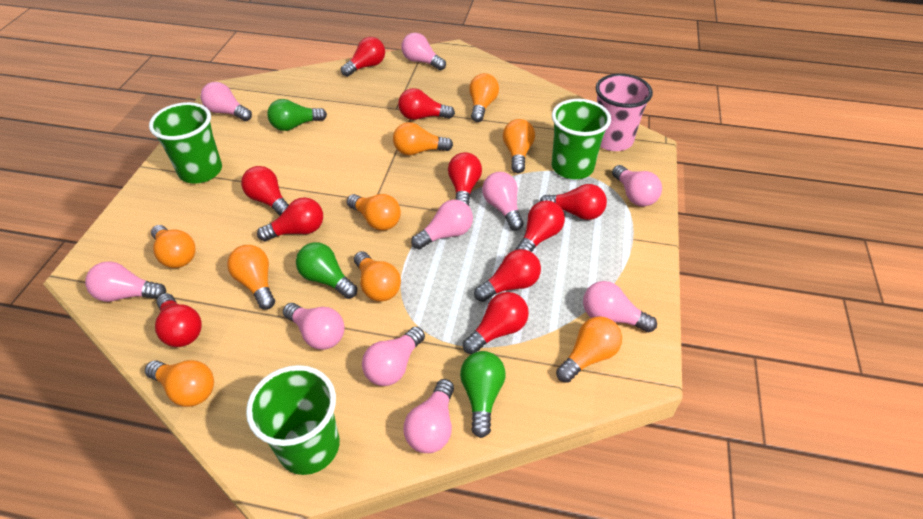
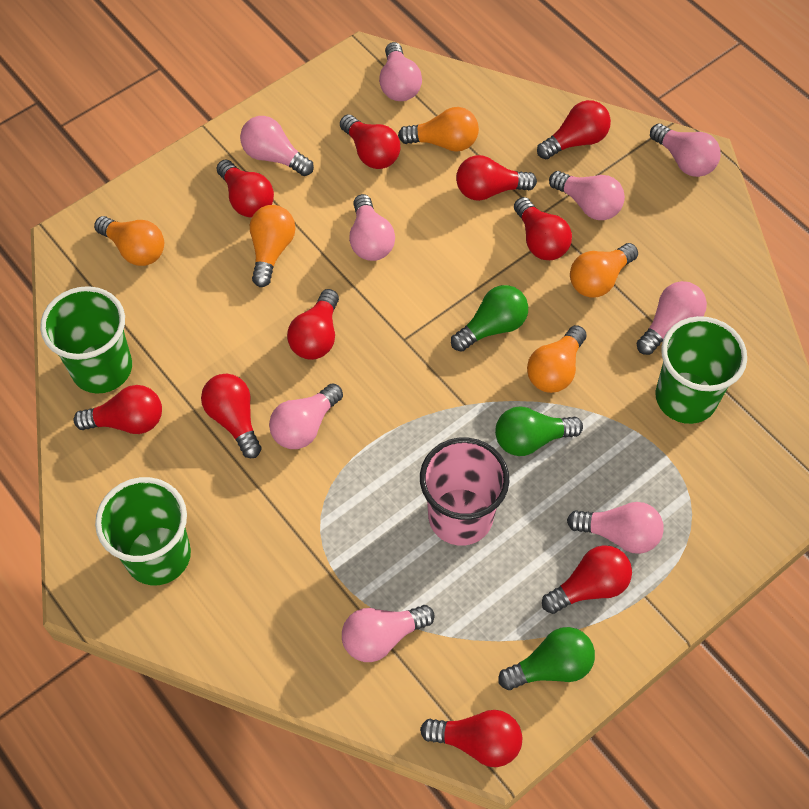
orange light bulb: 9 -> 5
pink light bulb: 10 -> 9

